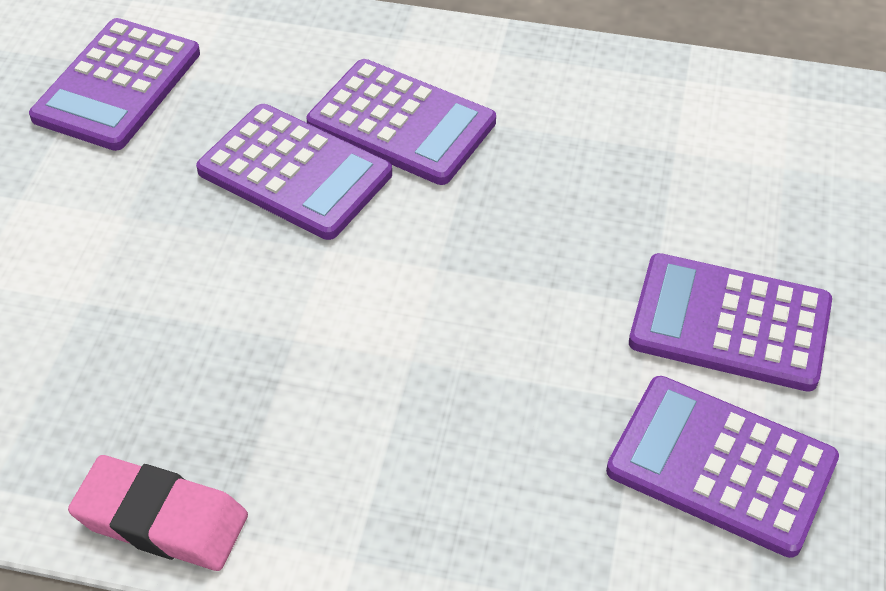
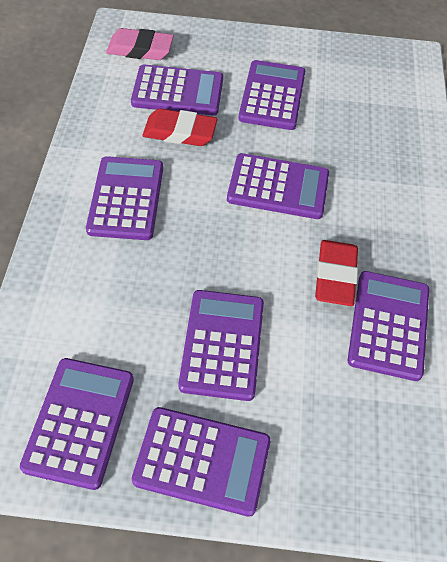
purple calculator: 5 -> 8
red eraser: 0 -> 2

